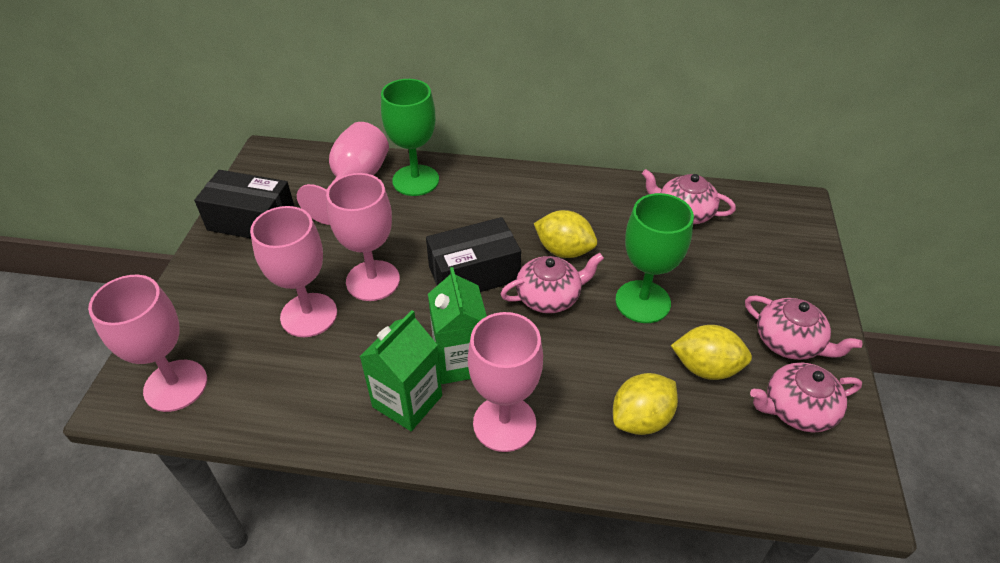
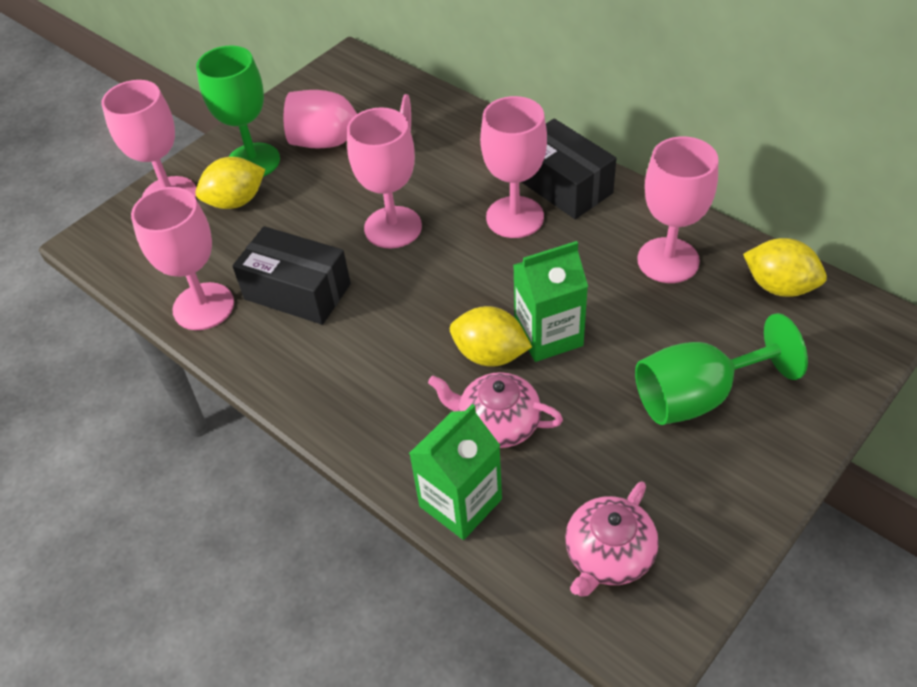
pink goblet: 5 -> 6
pink teapot: 4 -> 2

